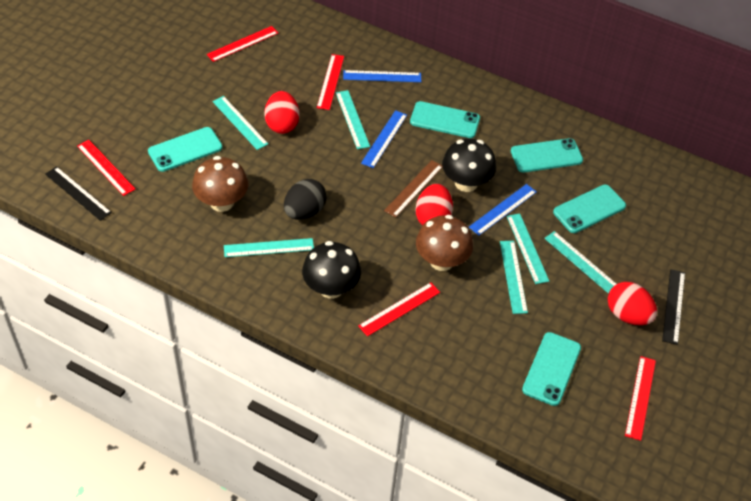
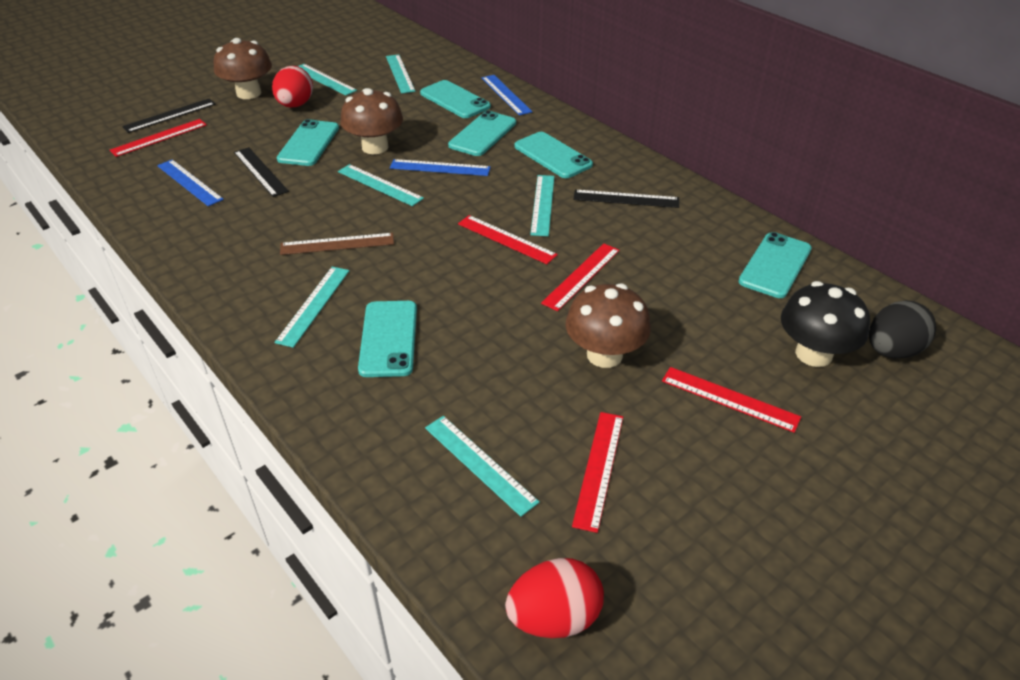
black mushroom: 2 -> 1
black ruler: 2 -> 3
brown mushroom: 2 -> 3
red egg: 3 -> 2
turquoise phone: 5 -> 6

